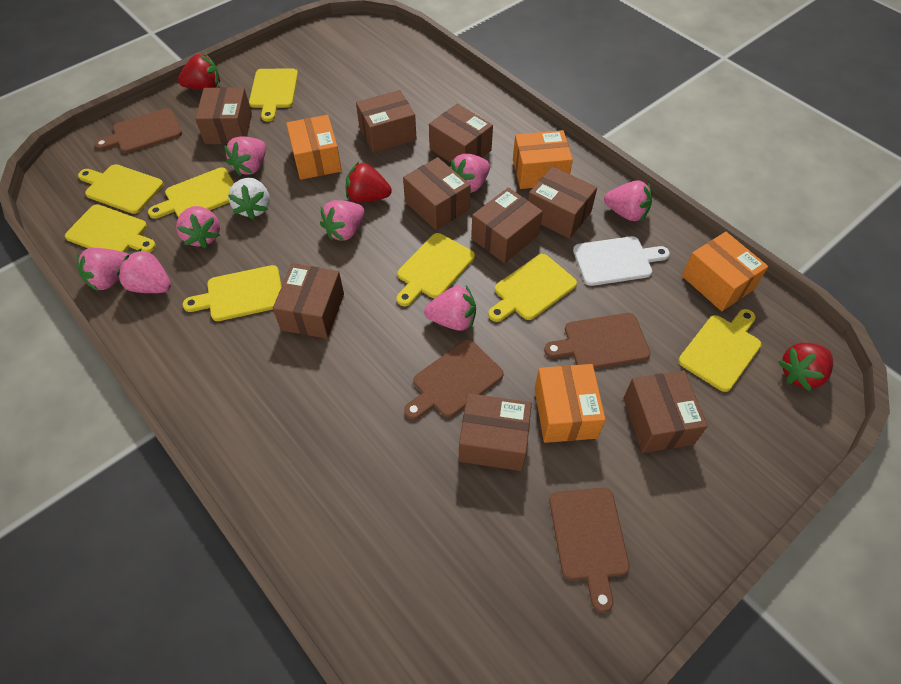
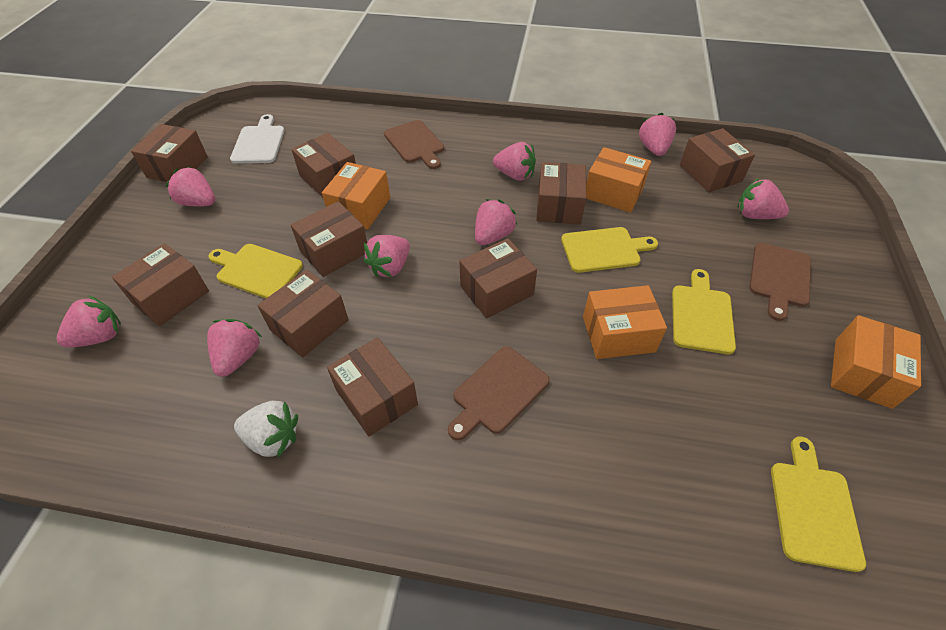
brown cutting board: 4 -> 3
red strawberry: 3 -> 0
yellow cutting board: 8 -> 4

